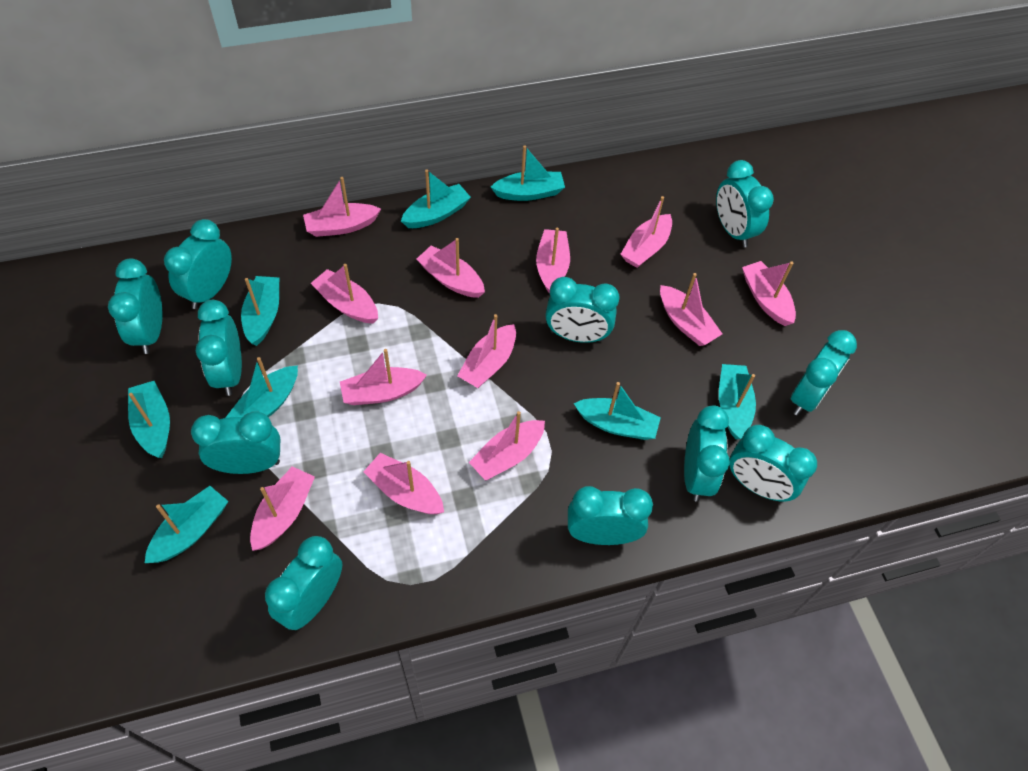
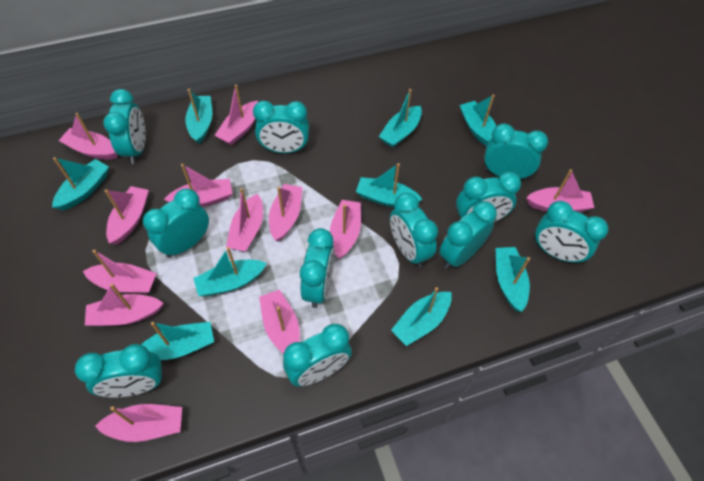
turquoise boat: 8 -> 9

